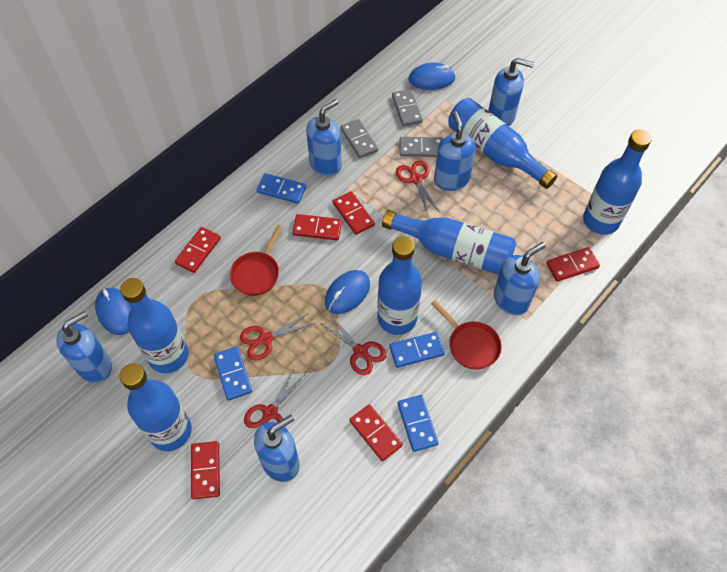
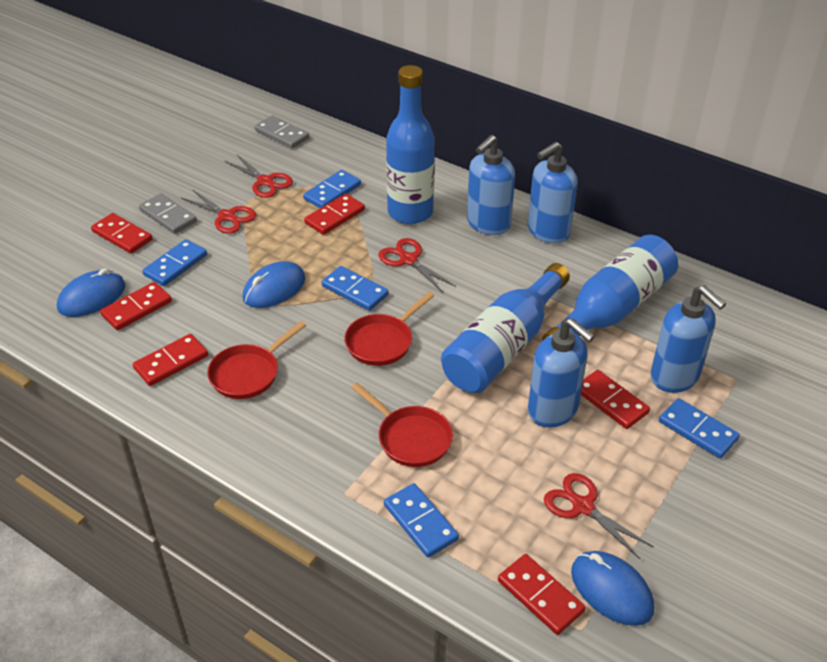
blue bottle: 6 -> 3
blue domino: 4 -> 5
blue soap dispenser: 6 -> 4
grey domino: 3 -> 2
red pan: 2 -> 3

